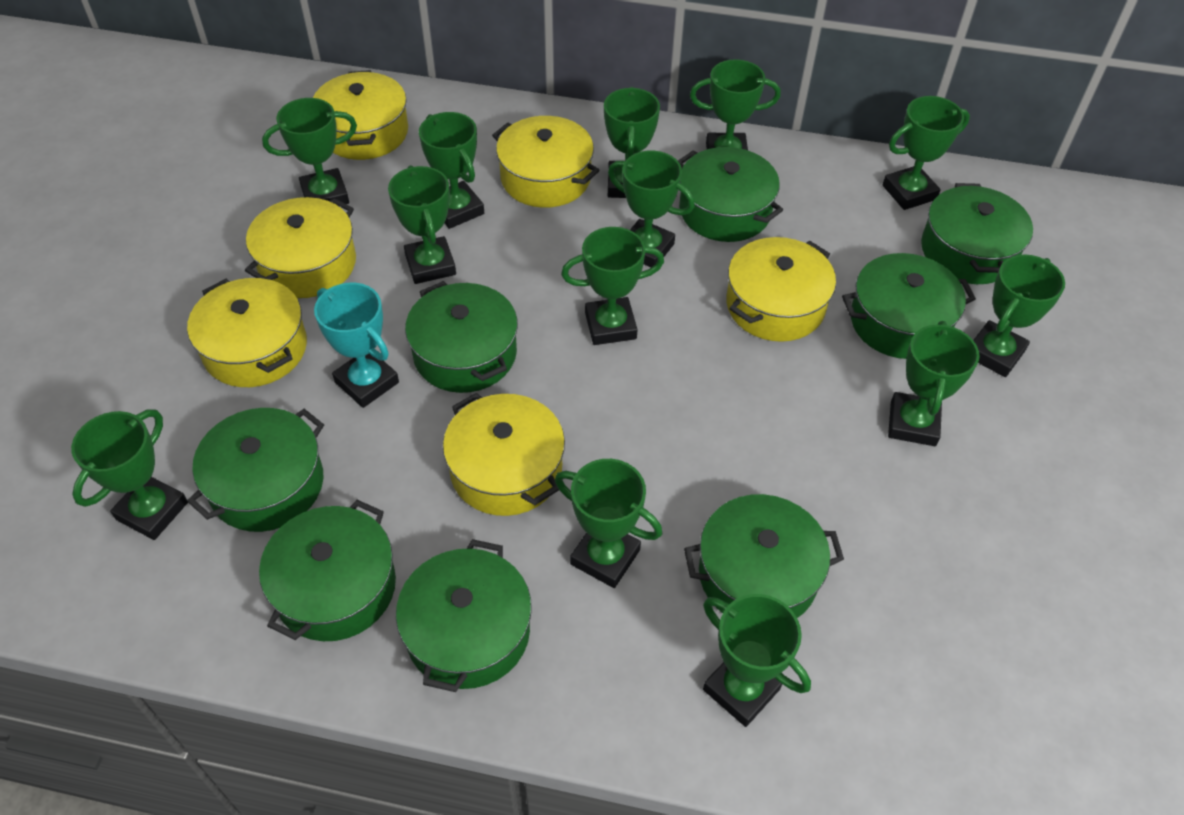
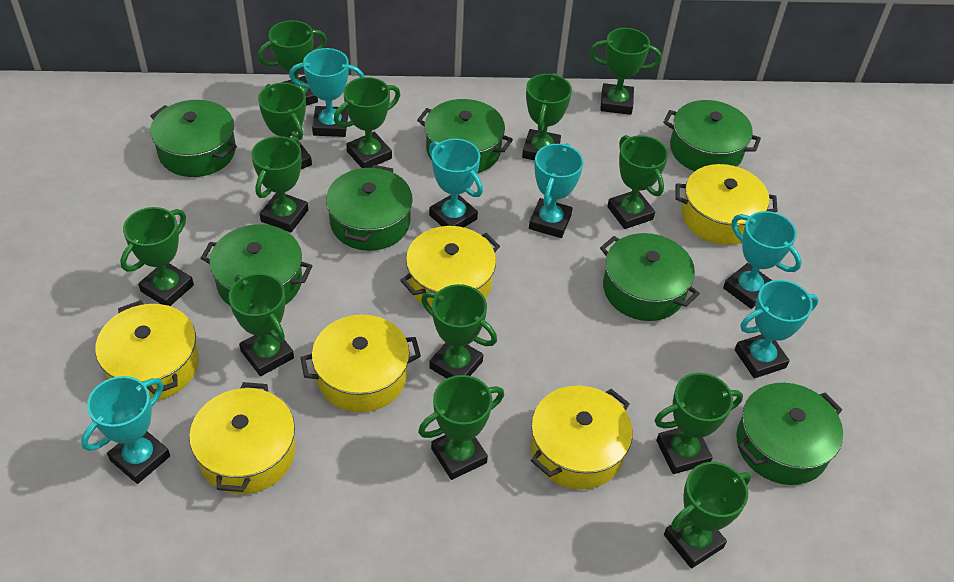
green pot: 8 -> 7
turquoise trophy: 1 -> 6

